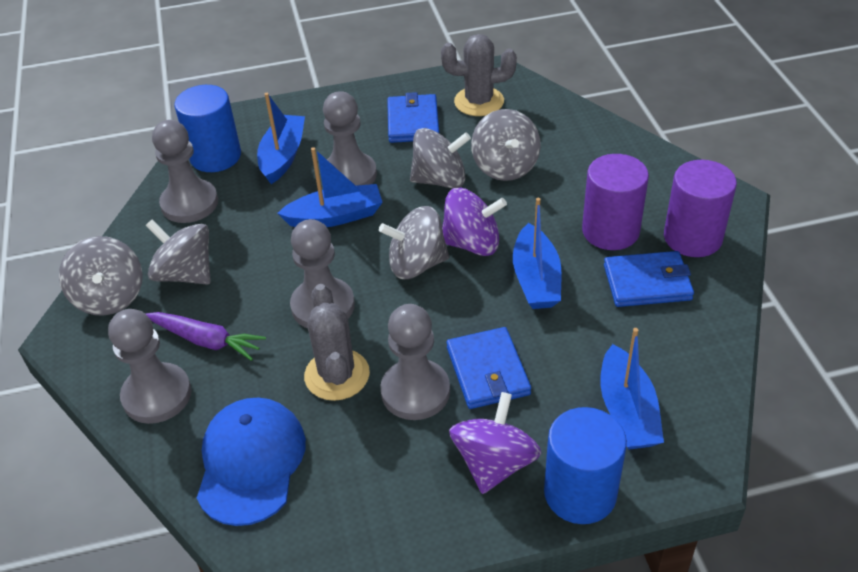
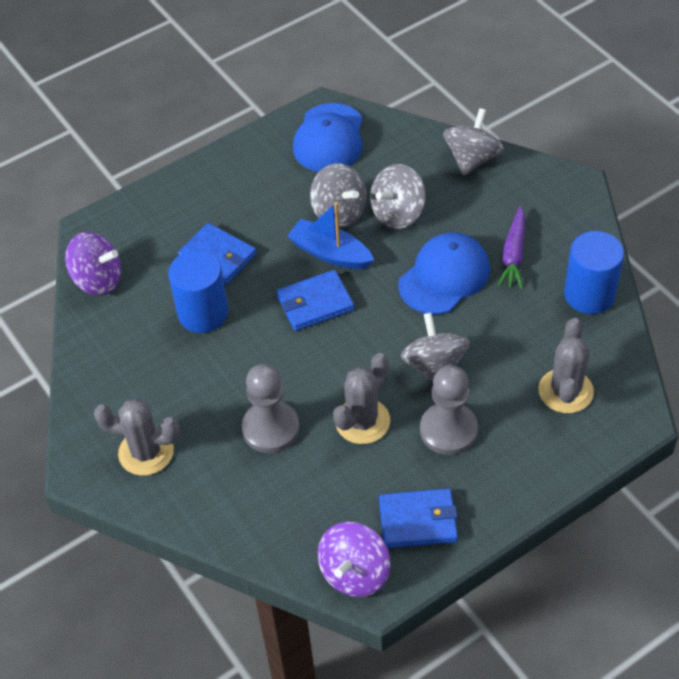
blue boat: 4 -> 1
blue cap: 1 -> 2
grey cactus: 2 -> 3
grey pawn: 5 -> 2
grey spinning top: 5 -> 4
purple cylinder: 2 -> 0

